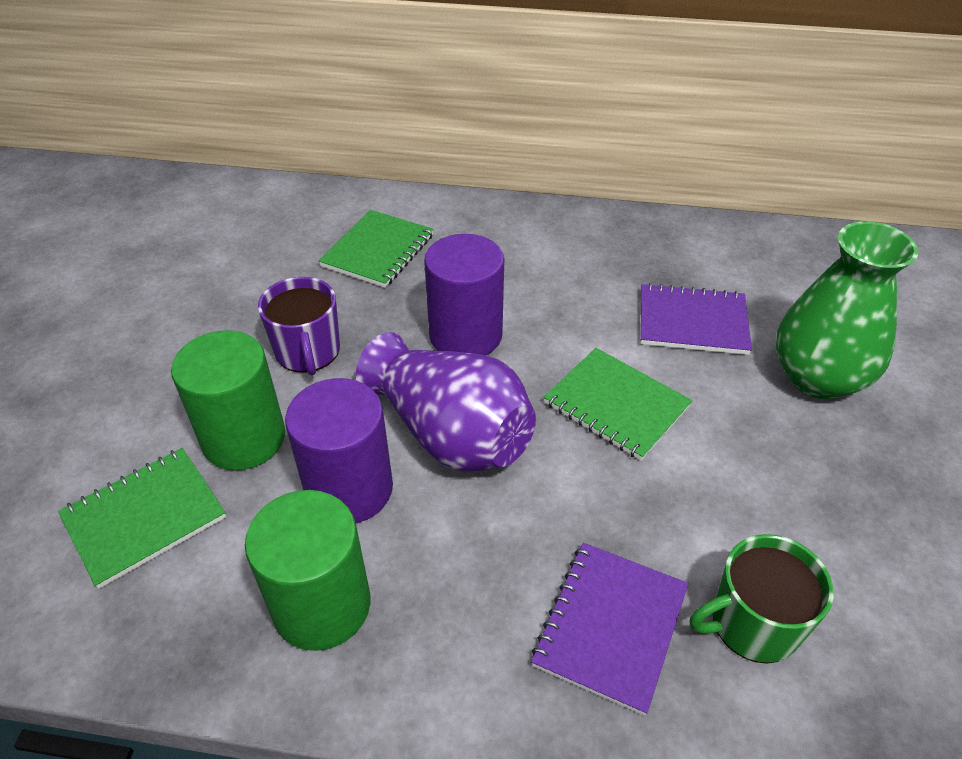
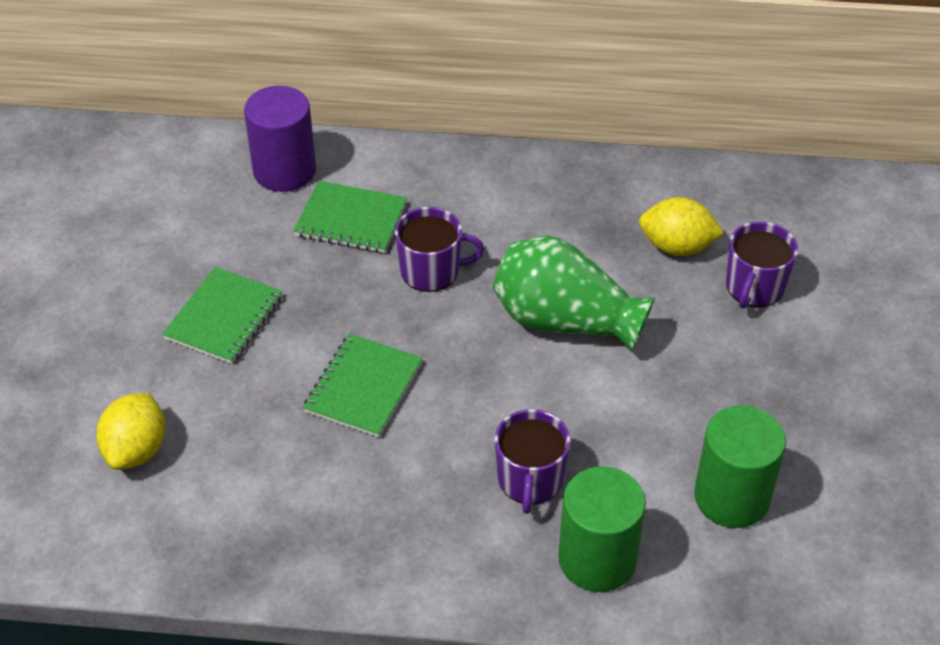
green mug: 1 -> 0
purple cylinder: 2 -> 1
purple mug: 1 -> 3
purple notebook: 2 -> 0
purple vase: 1 -> 0
yellow lemon: 0 -> 2

